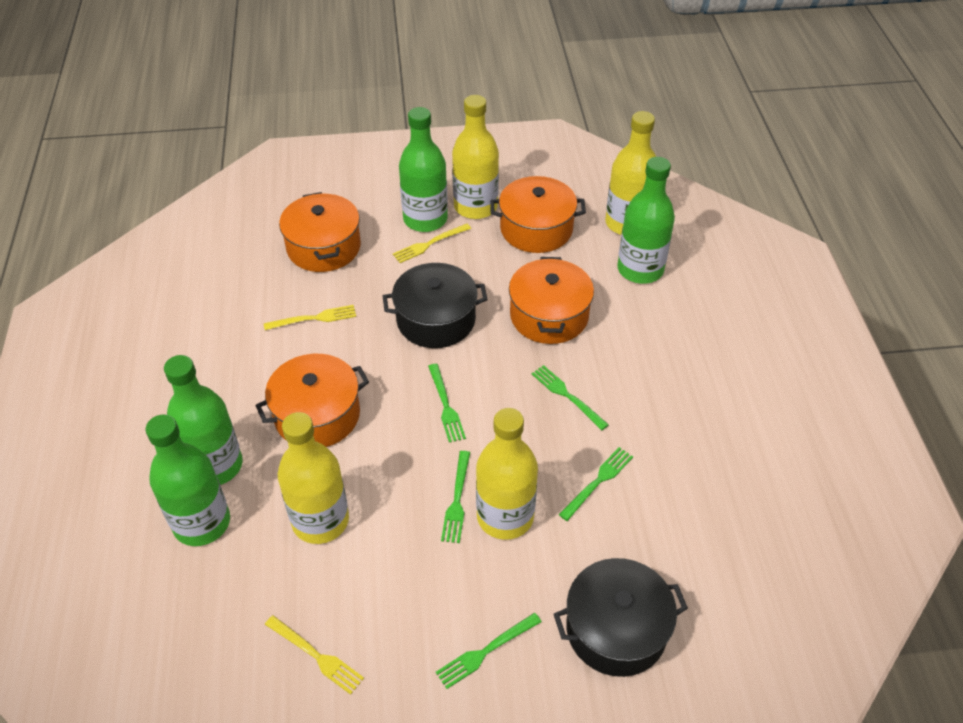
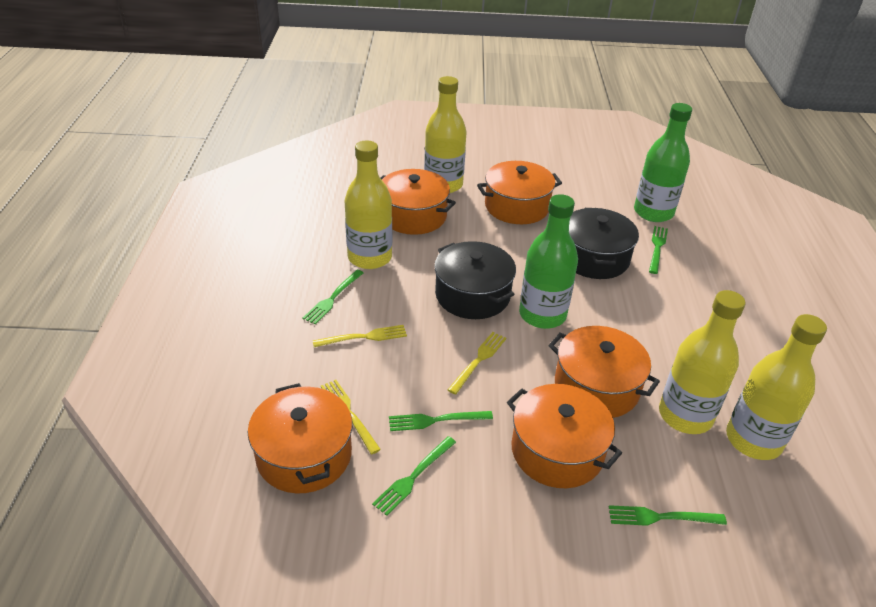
green bottle: 4 -> 2
orange pot: 4 -> 5

